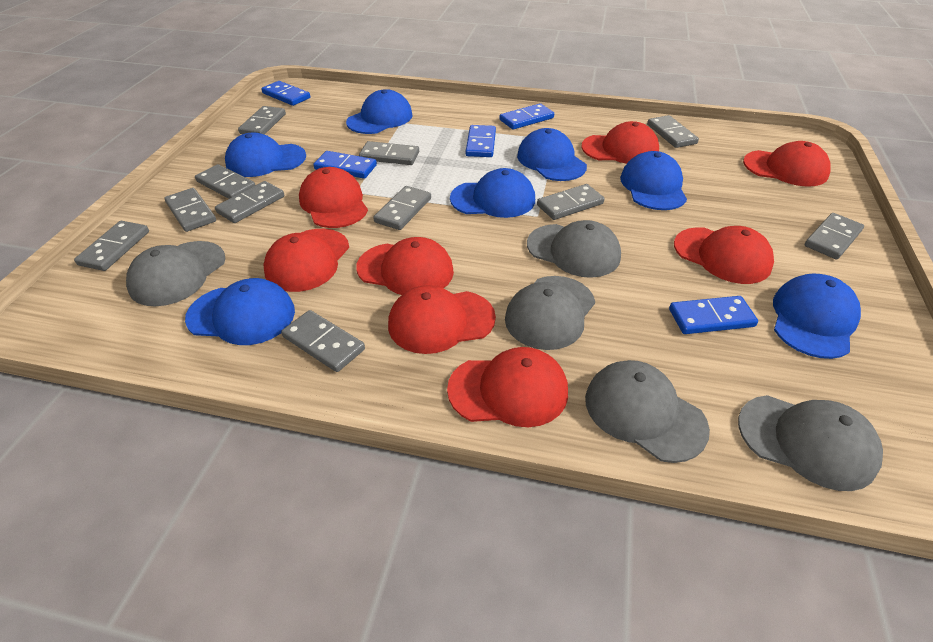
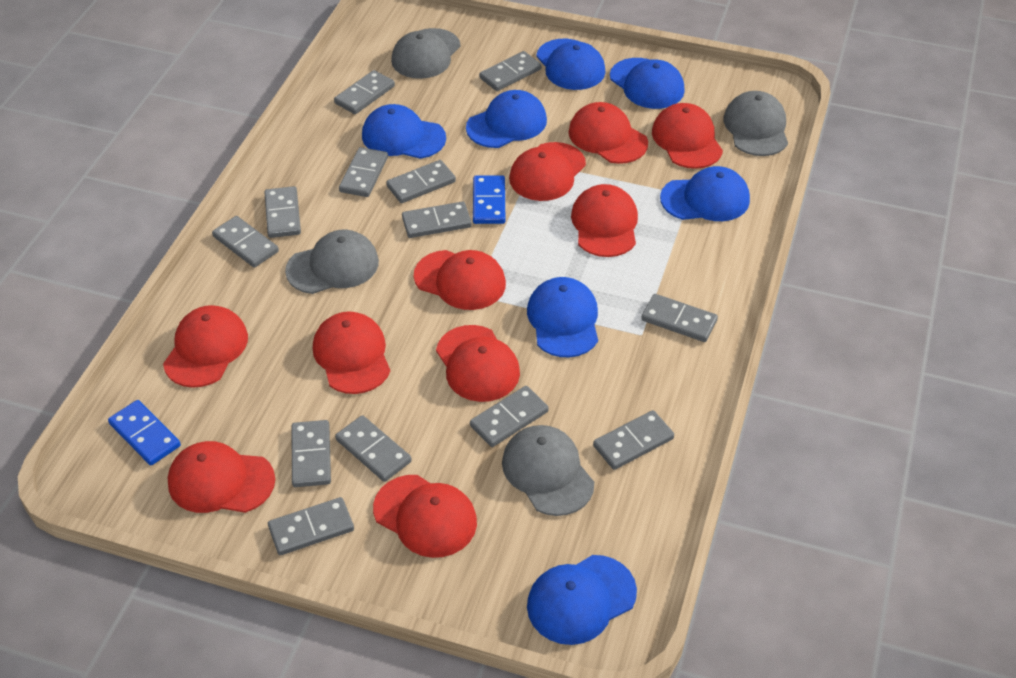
blue domino: 5 -> 2
grey cap: 5 -> 4
grey domino: 11 -> 13
red cap: 8 -> 10

